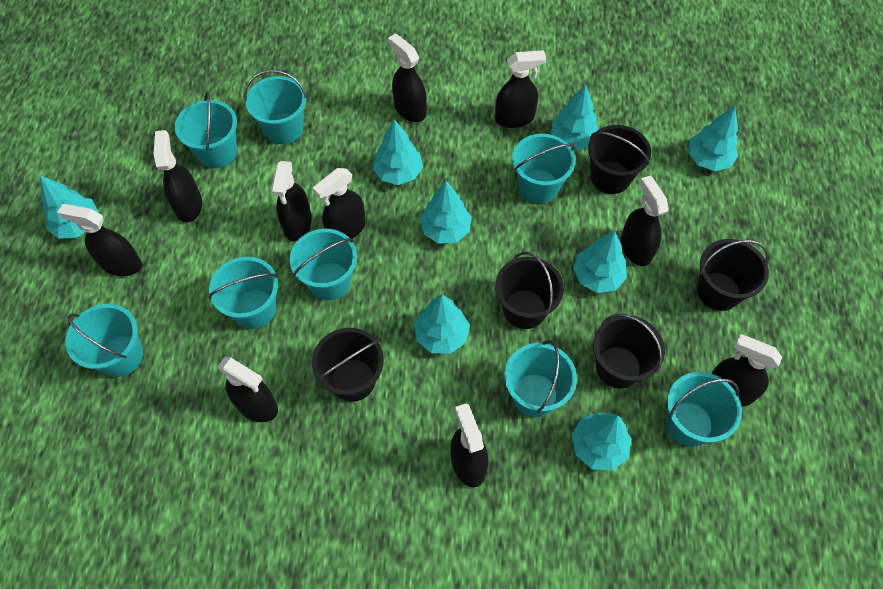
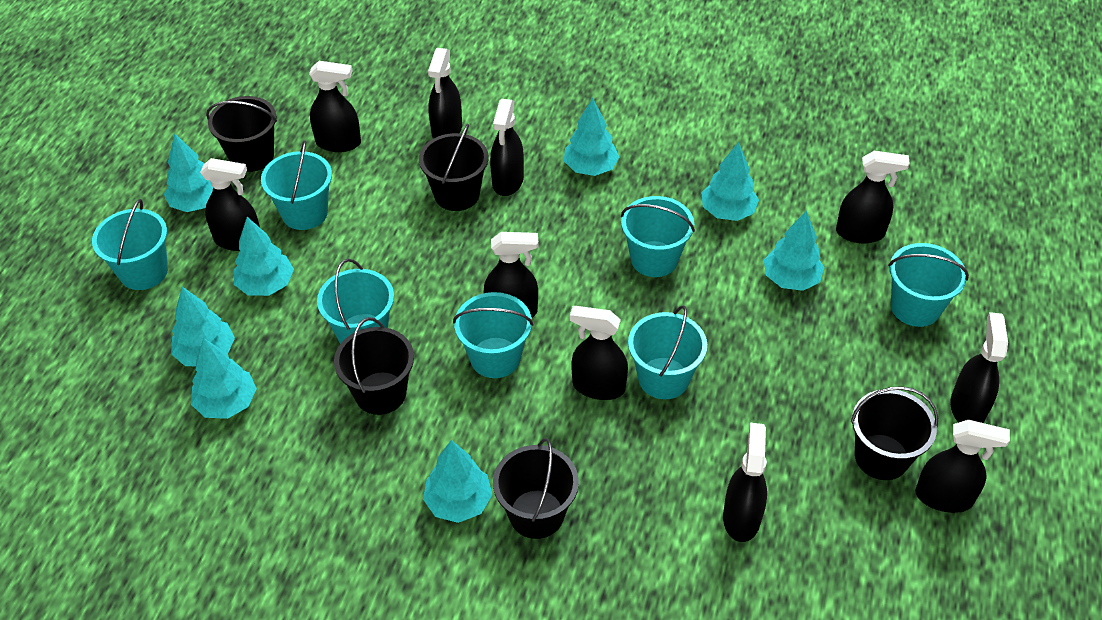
turquoise bucket: 8 -> 7

